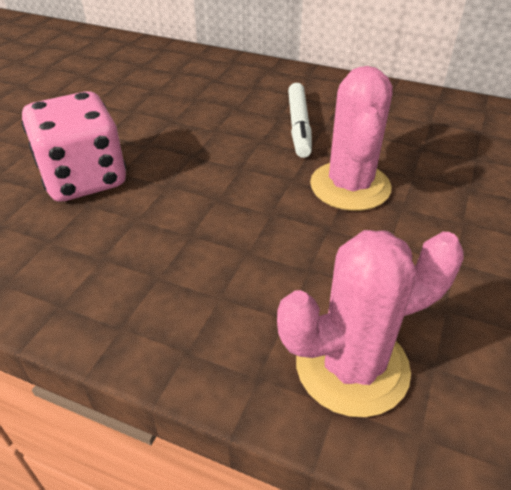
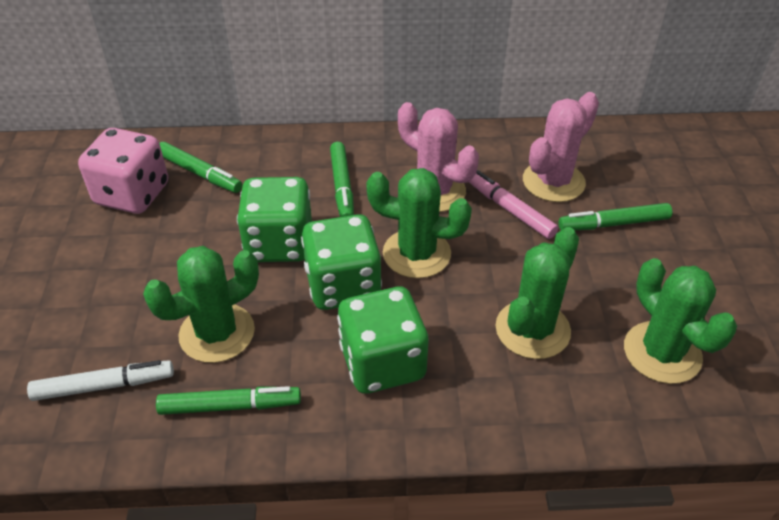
green cactus: 0 -> 4
green dice: 0 -> 3
green marker: 0 -> 4
pink marker: 0 -> 1

